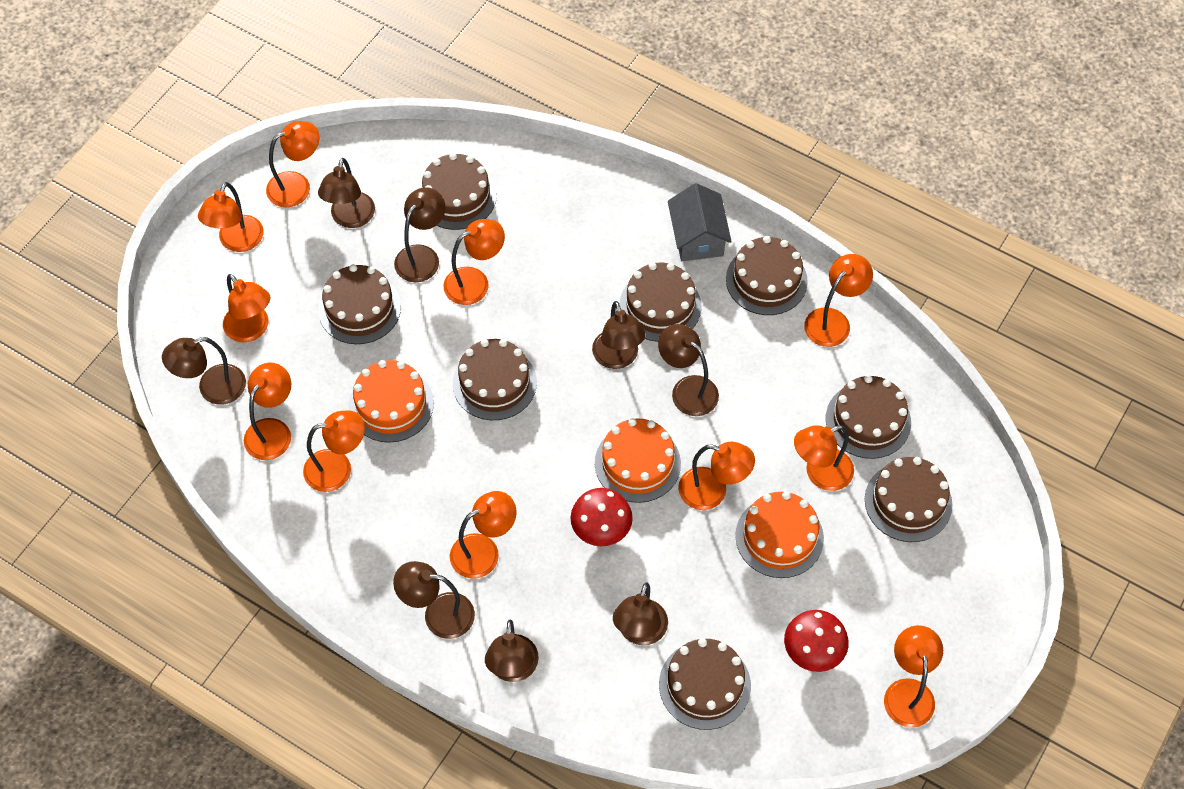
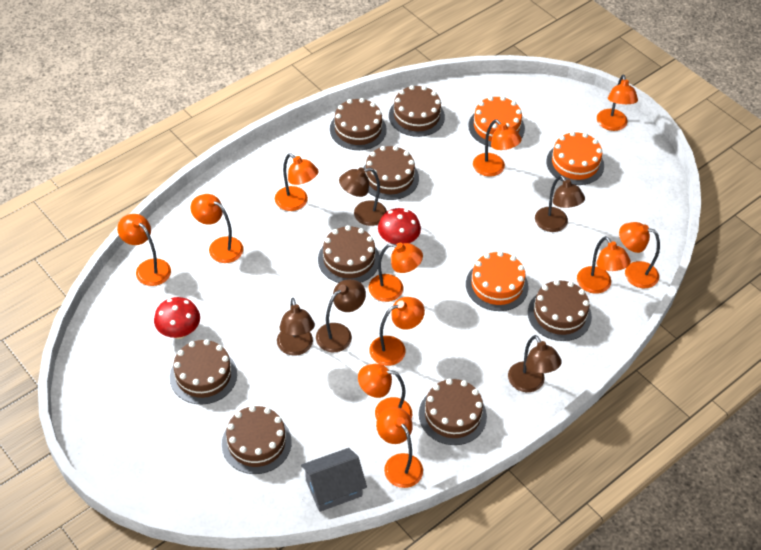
brown lamp: 8 -> 5

